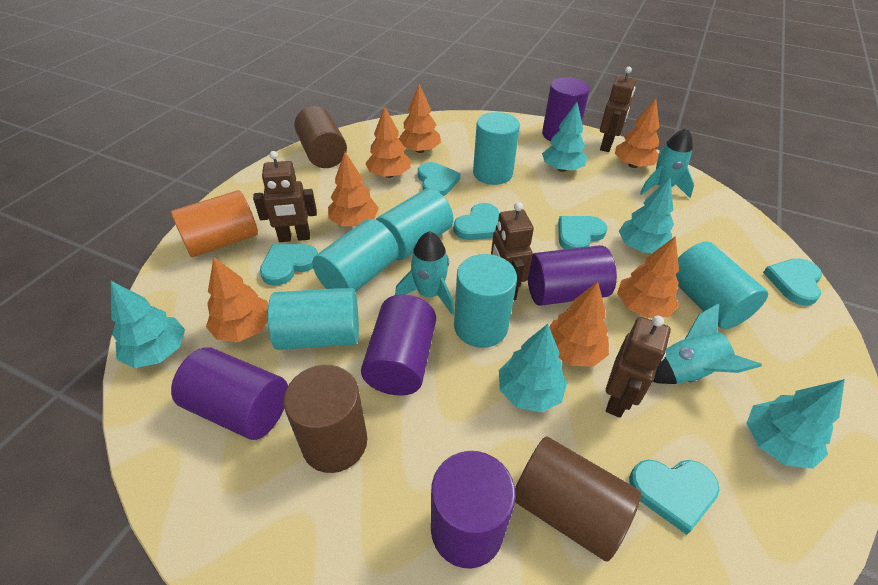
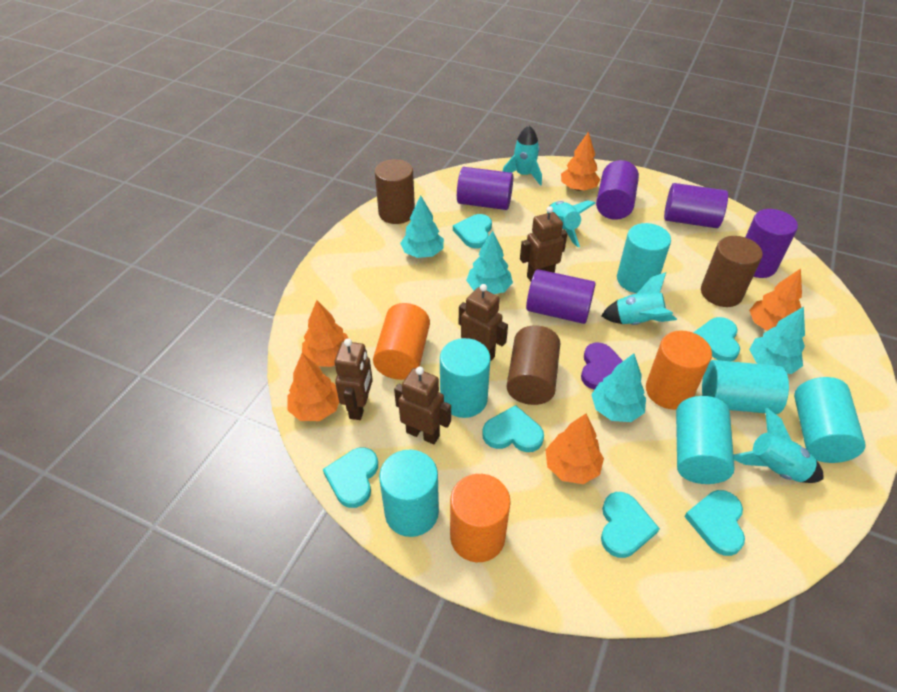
orange cylinder: 1 -> 3
orange tree: 7 -> 5
purple heart: 0 -> 1
turquoise rocket: 3 -> 4
turquoise tree: 5 -> 4

